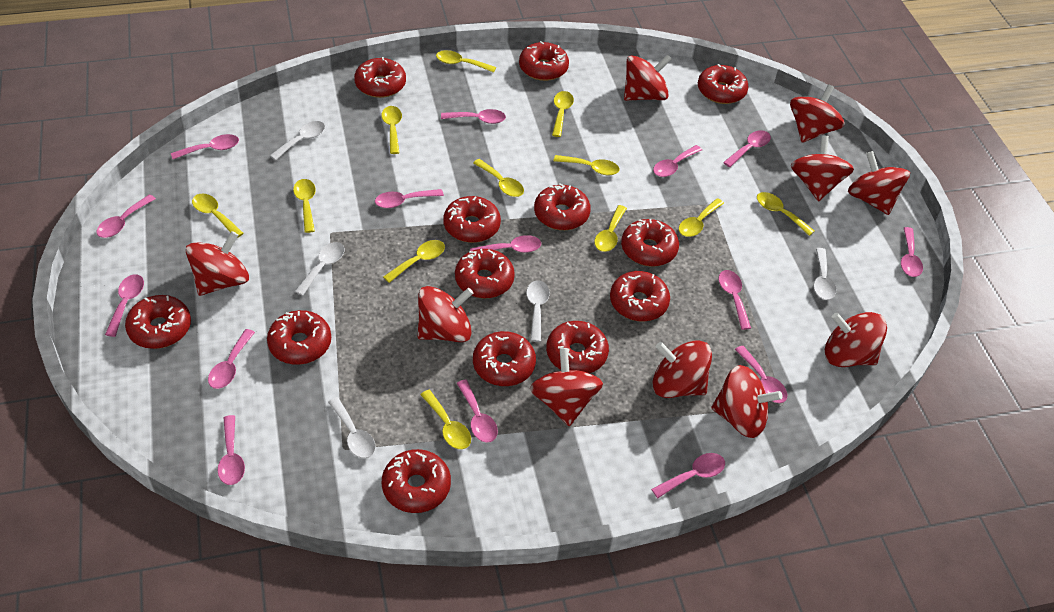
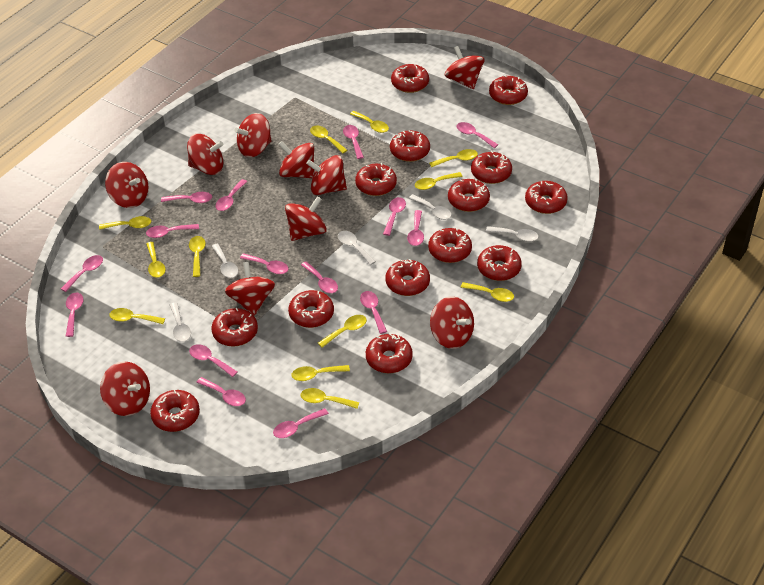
red donut: 13 -> 14

